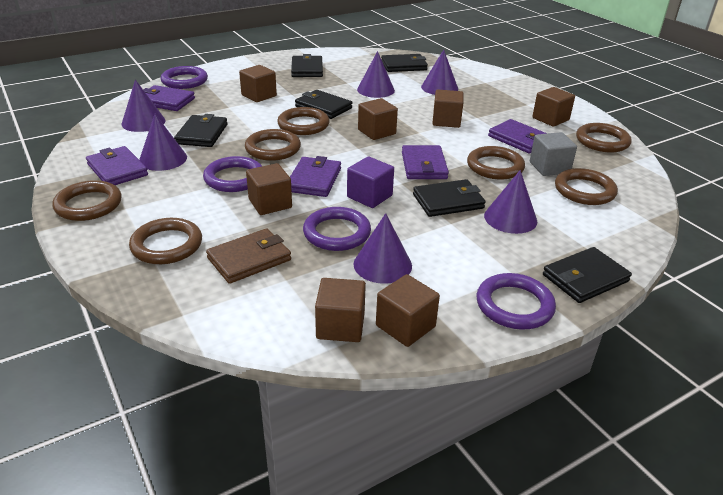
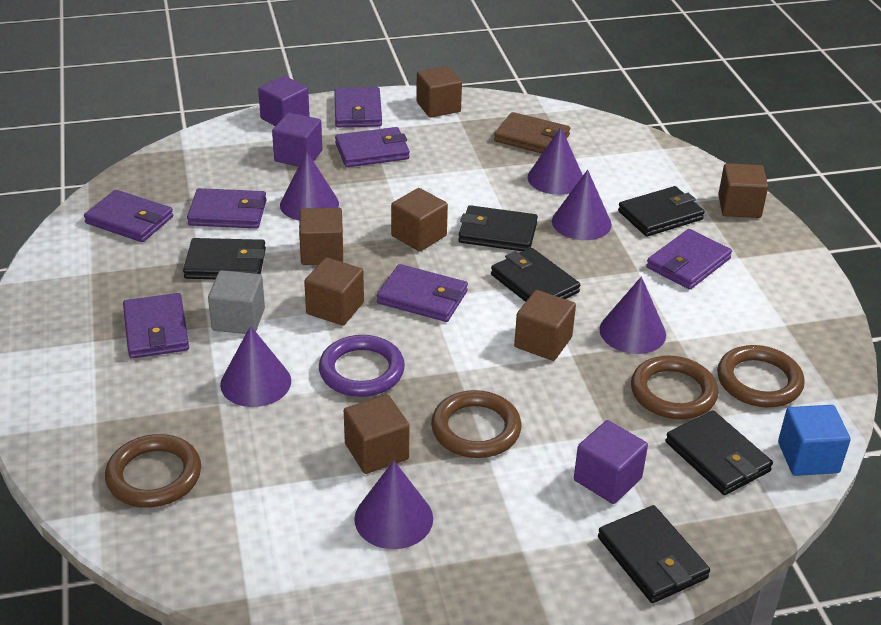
blue cube: 0 -> 1
brown ring: 7 -> 4
purple cube: 1 -> 3
purple ring: 4 -> 1
purple wallet: 5 -> 7

